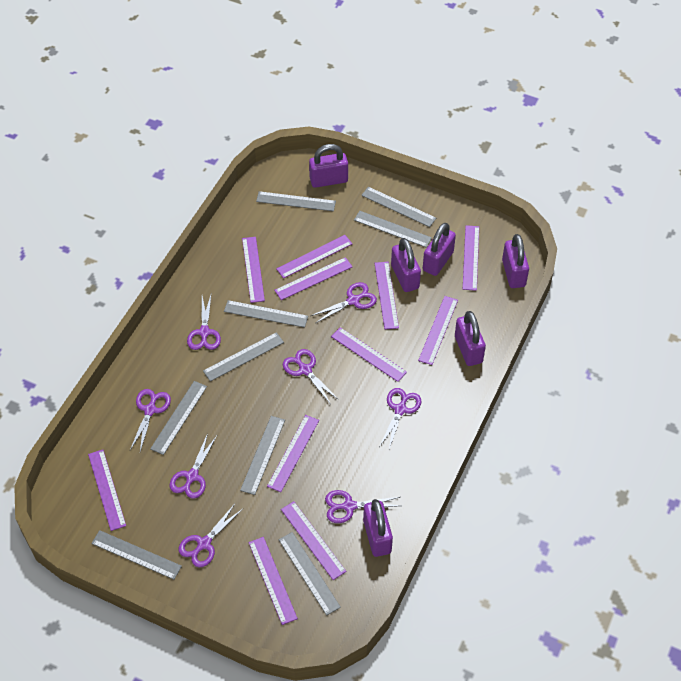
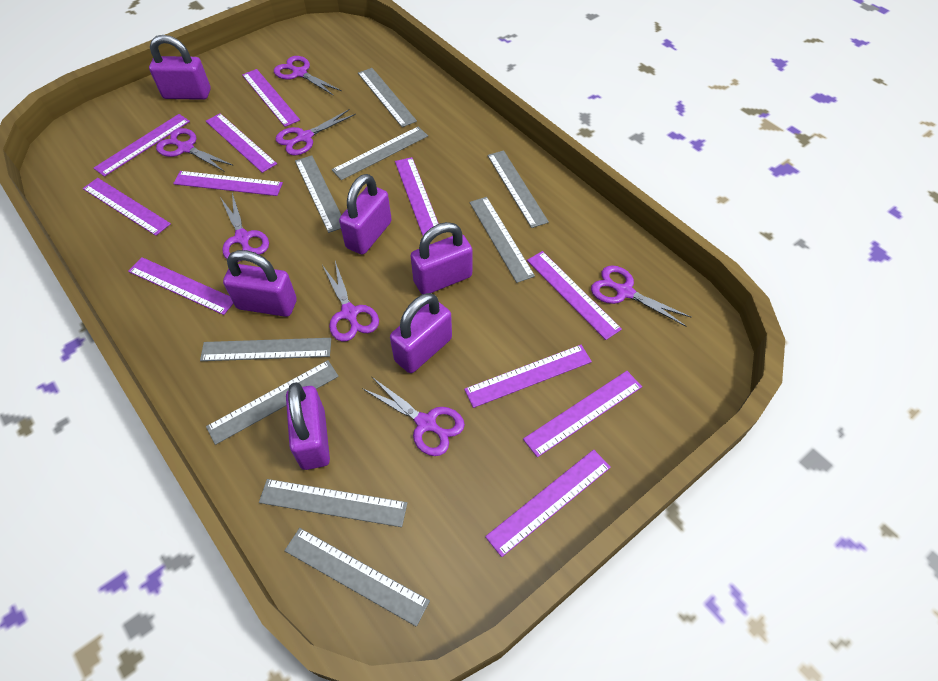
purple scissors: 8 -> 7

